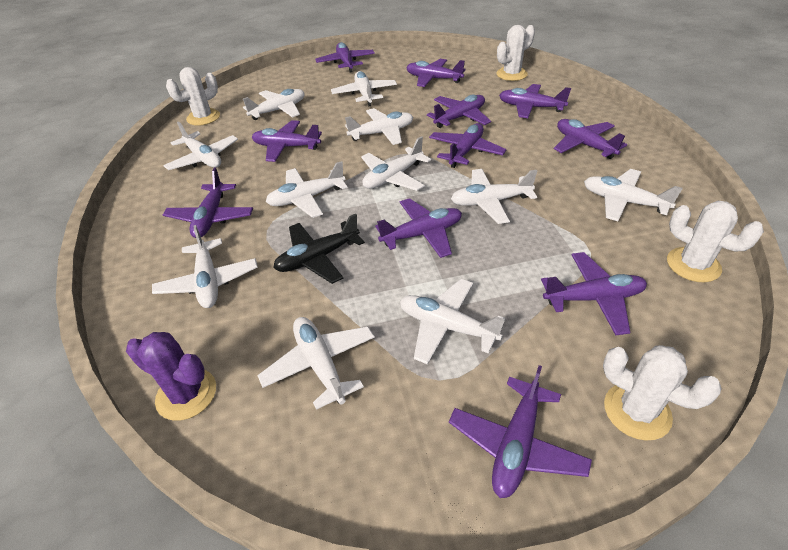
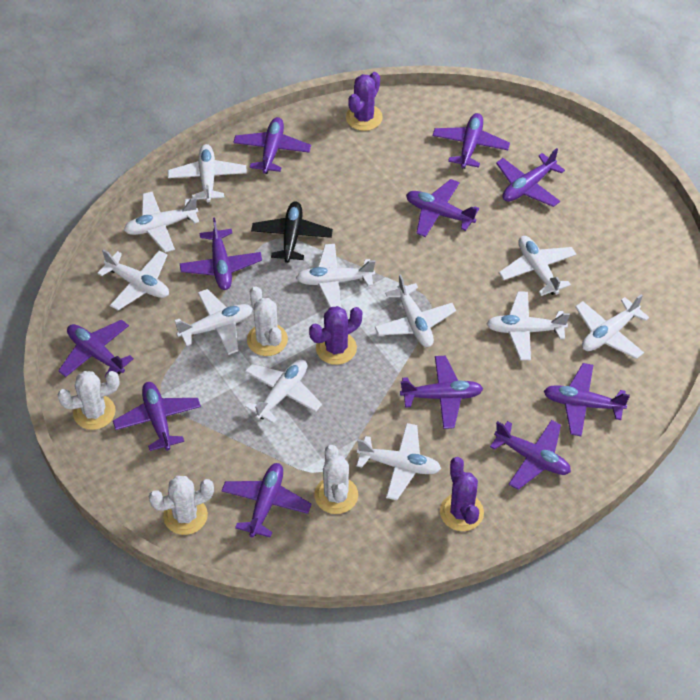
purple cactus: 1 -> 3

